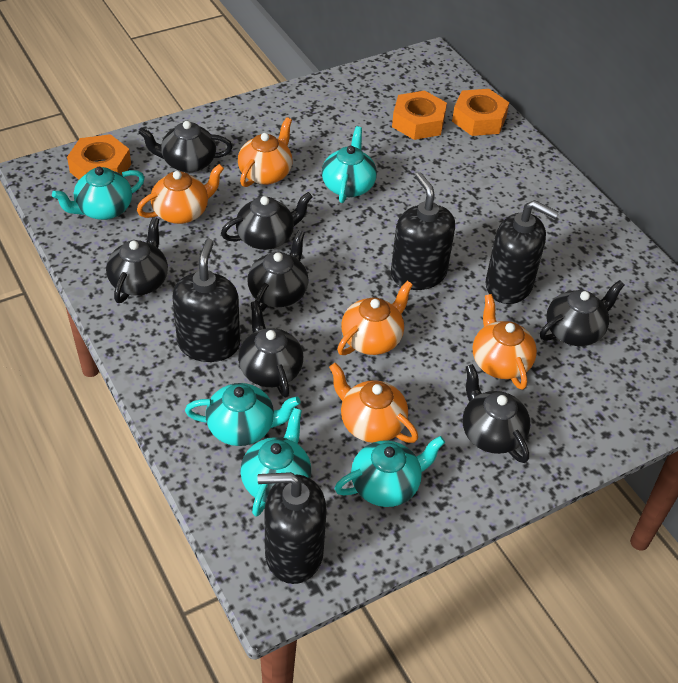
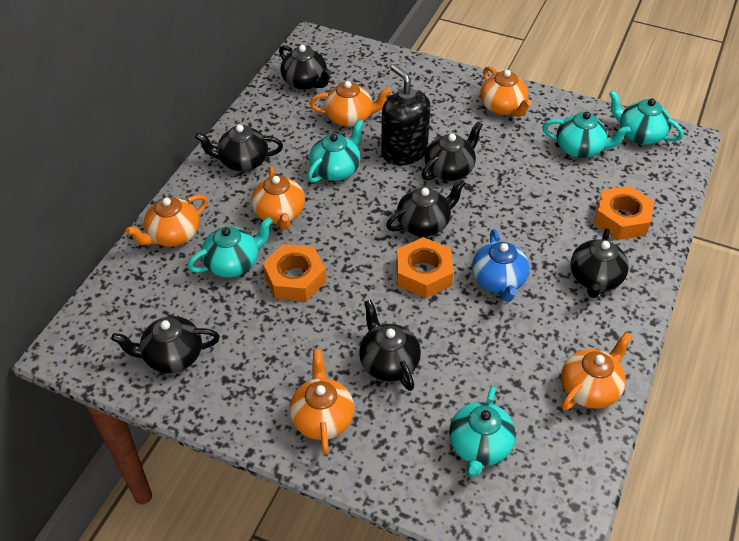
black soap dispenser: 4 -> 1
blue teapot: 0 -> 1
orange teapot: 5 -> 6

